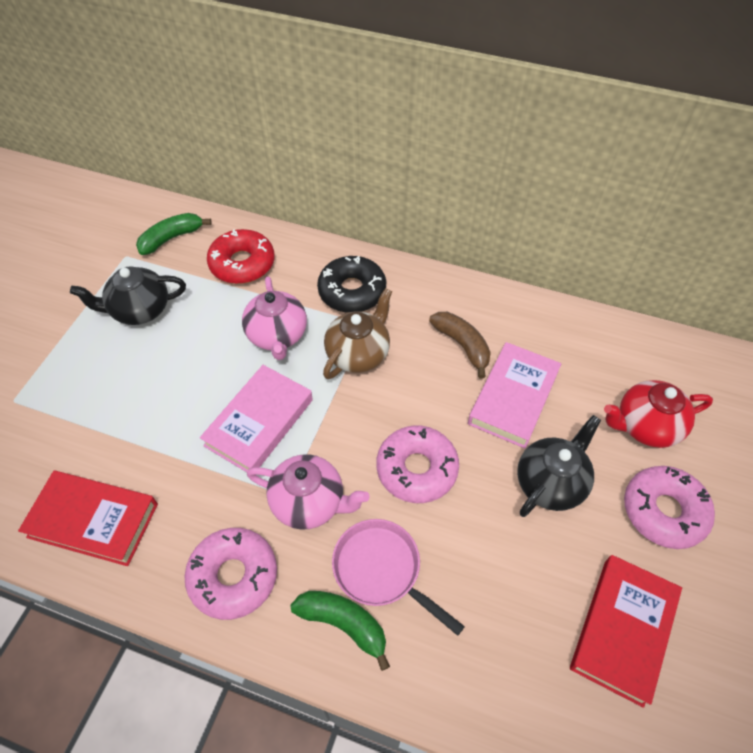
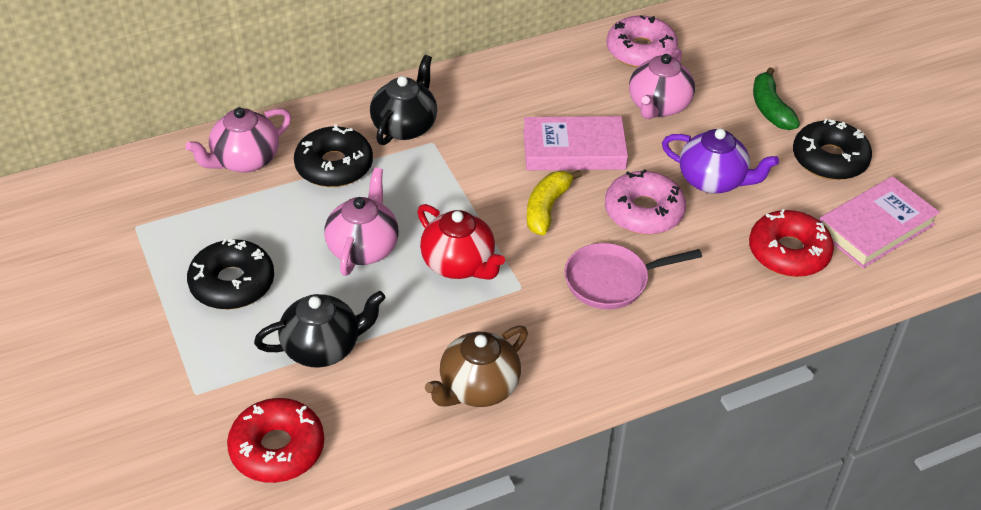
black donut: 1 -> 3
brown banana: 1 -> 0
green banana: 2 -> 1
pink donut: 3 -> 2
pink teapot: 2 -> 3
purple teapot: 0 -> 1
red book: 2 -> 0
red donut: 1 -> 2
yellow banana: 0 -> 1

